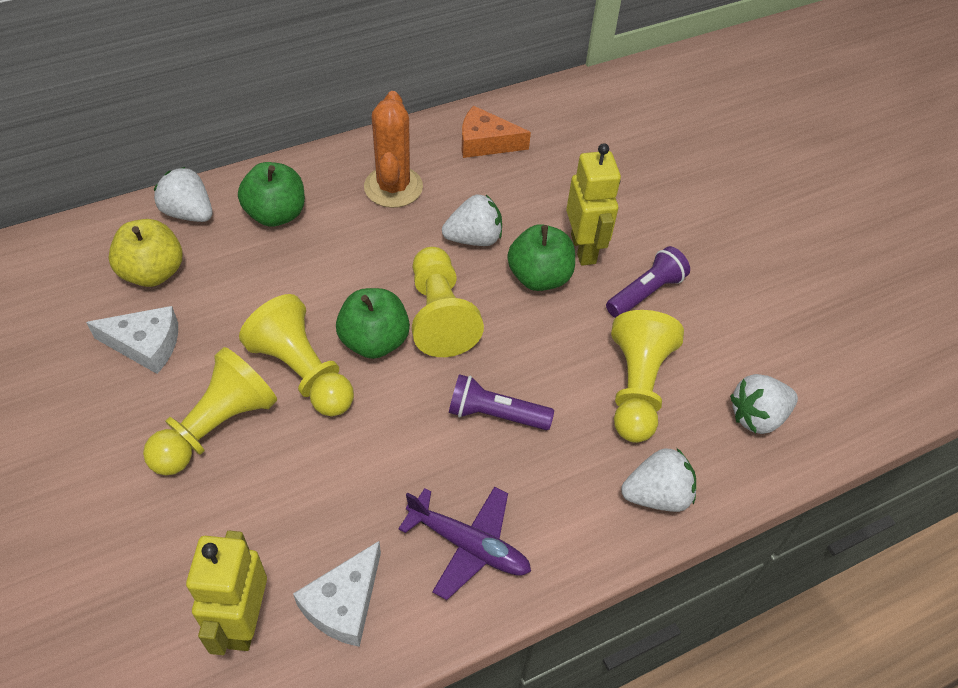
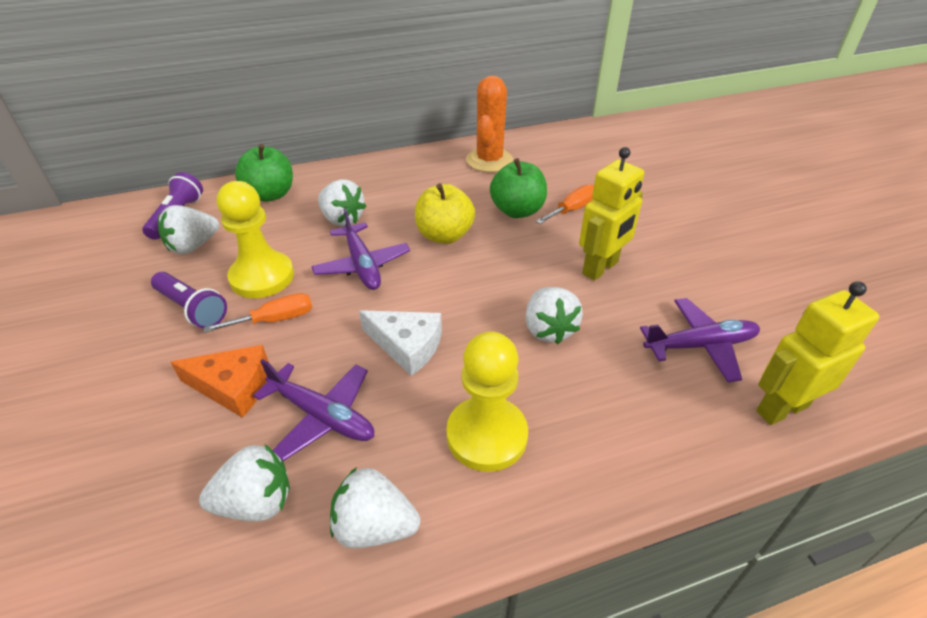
green apple: 3 -> 2
orange screwdriver: 0 -> 2
purple plane: 1 -> 3
white cheese: 2 -> 1
white strawberry: 4 -> 5
yellow pawn: 4 -> 2

